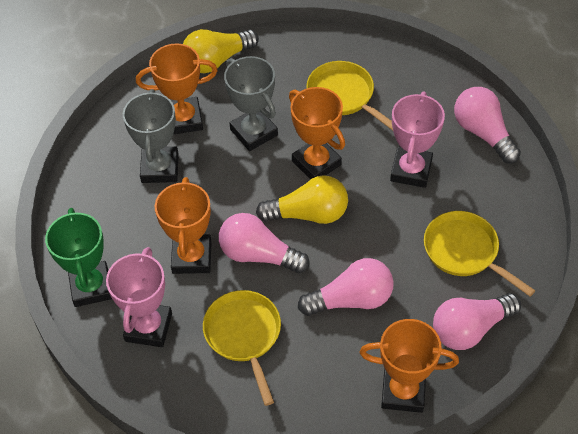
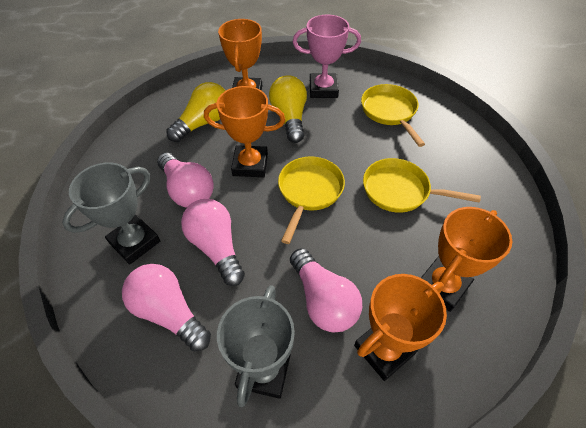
green trophy: 1 -> 0
pink trophy: 2 -> 1

